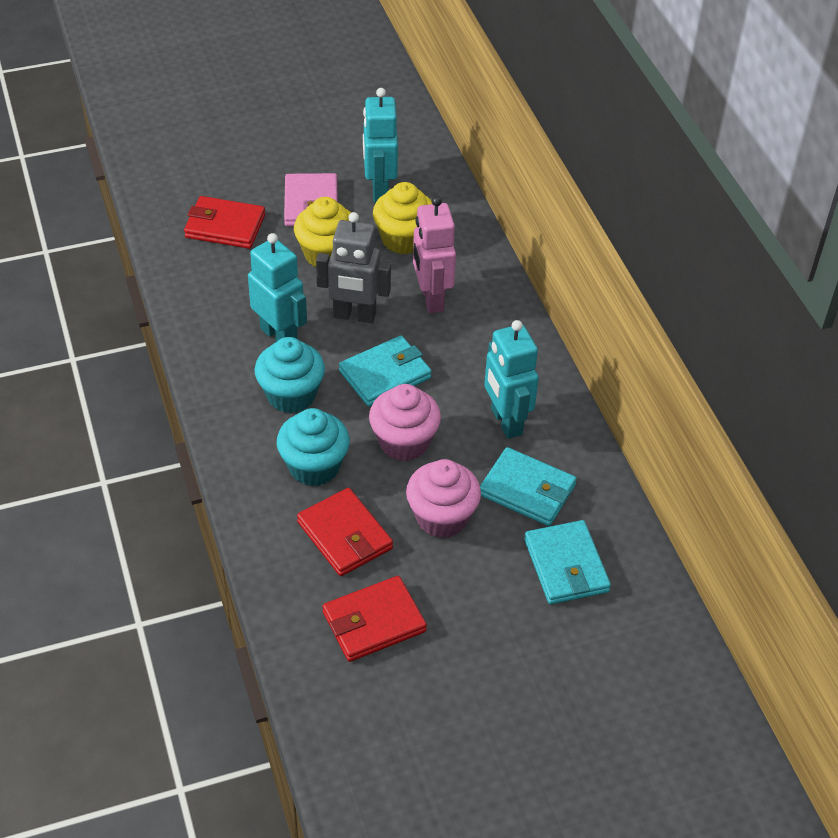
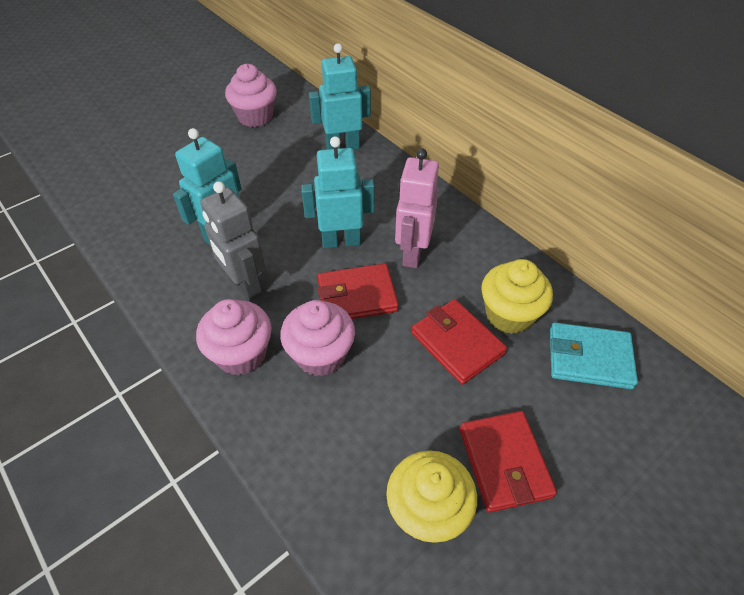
pink cupcake: 2 -> 3
pink wallet: 1 -> 0
turquoise cupcake: 2 -> 0
turquoise wallet: 3 -> 1

